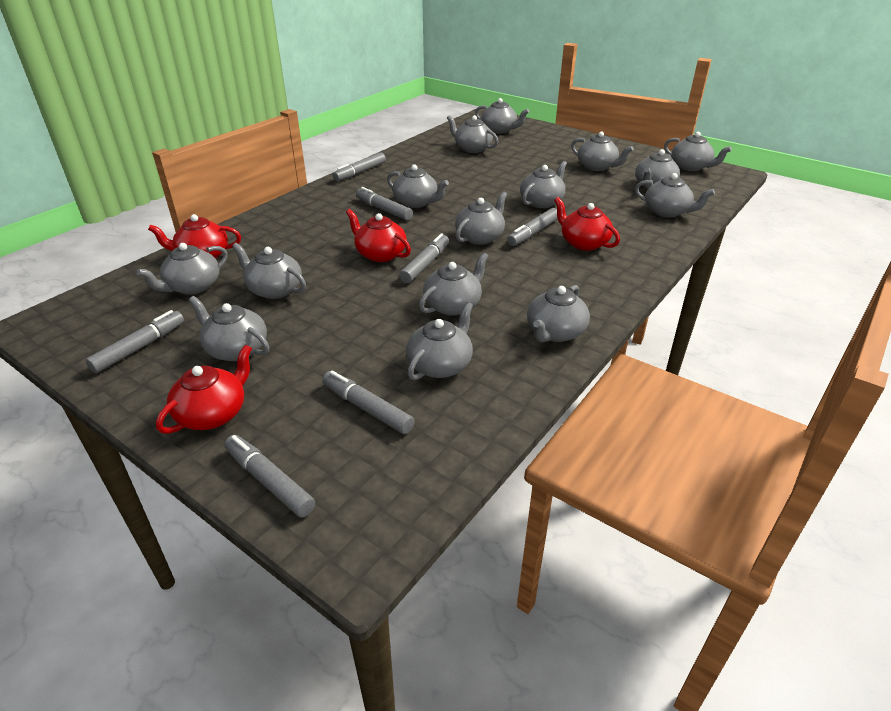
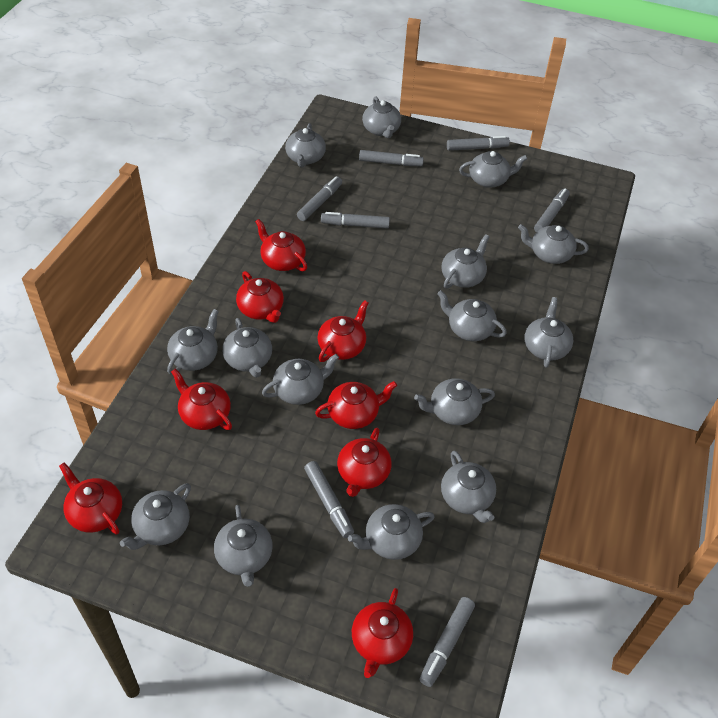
red teapot: 4 -> 8

